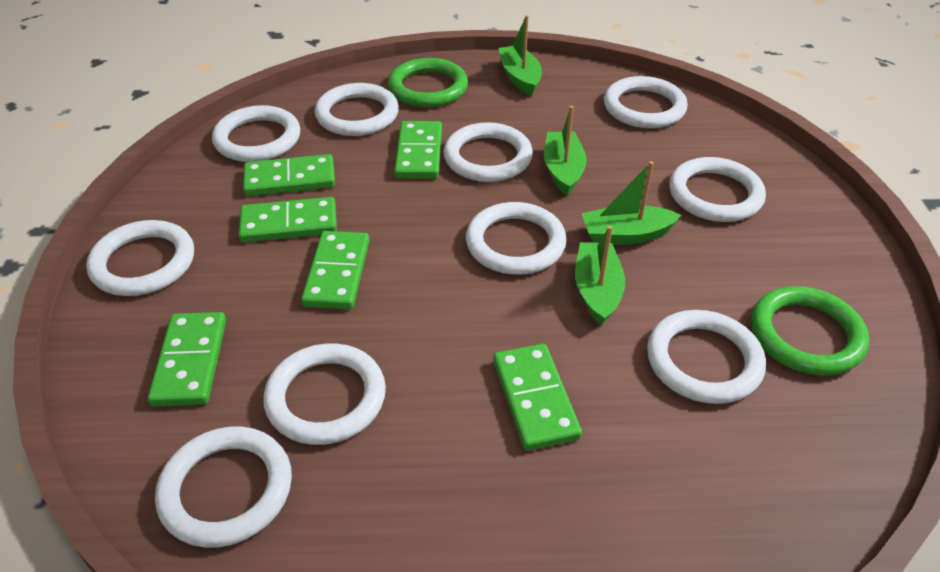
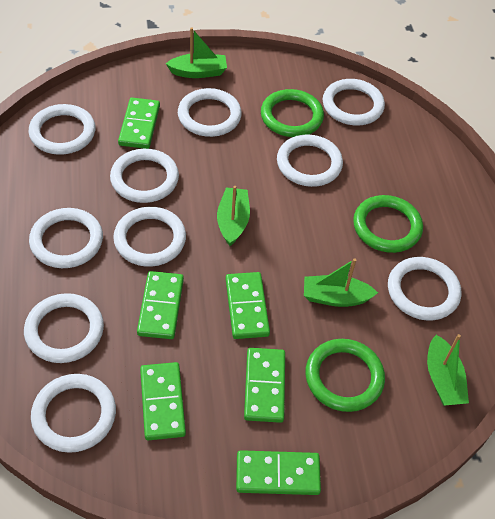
green ring: 2 -> 3

